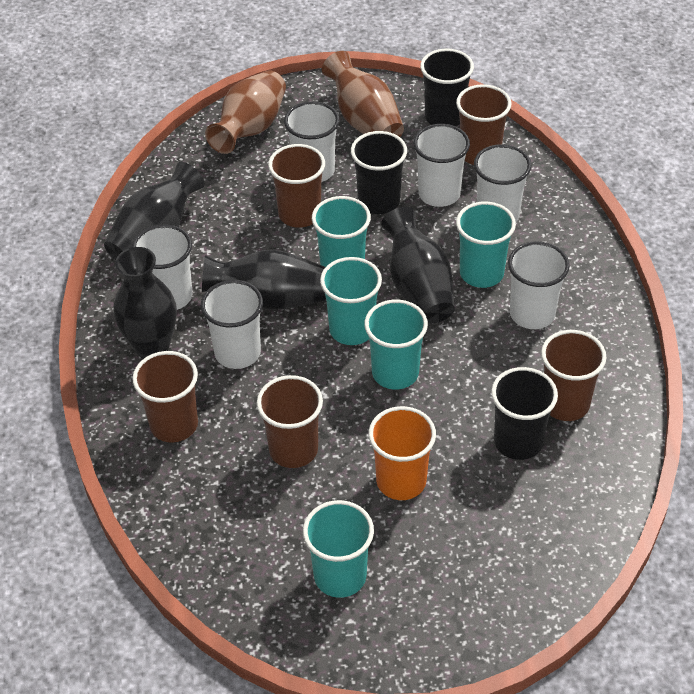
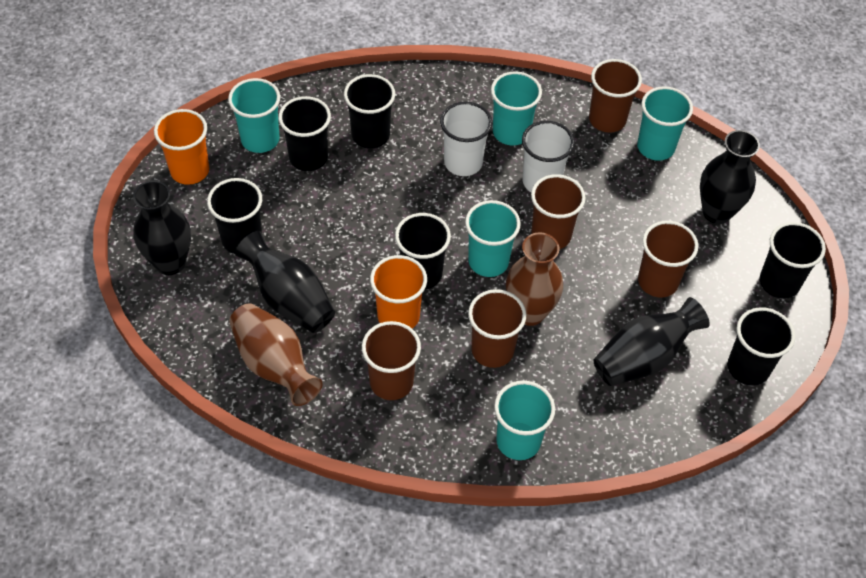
black cup: 3 -> 6
orange cup: 1 -> 2
white cup: 6 -> 2

